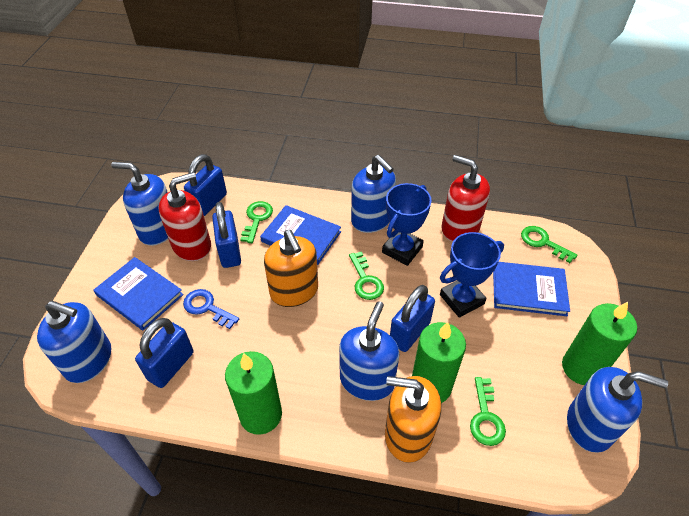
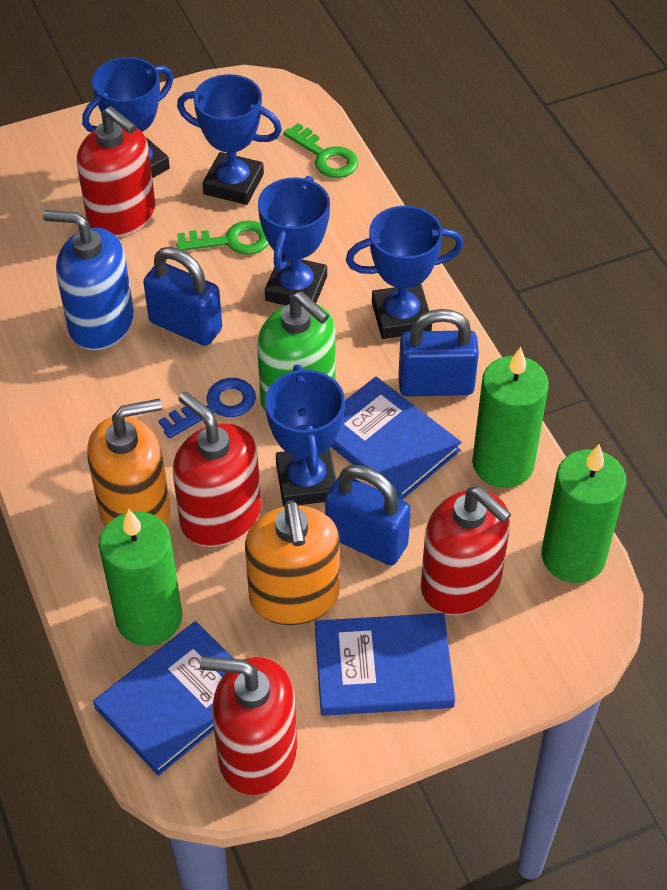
blue padlock: 4 -> 3
blue soap dispenser: 5 -> 1
blue trophy: 2 -> 5
green key: 4 -> 2
green soap dispenser: 0 -> 1
red soap dispenser: 2 -> 4

